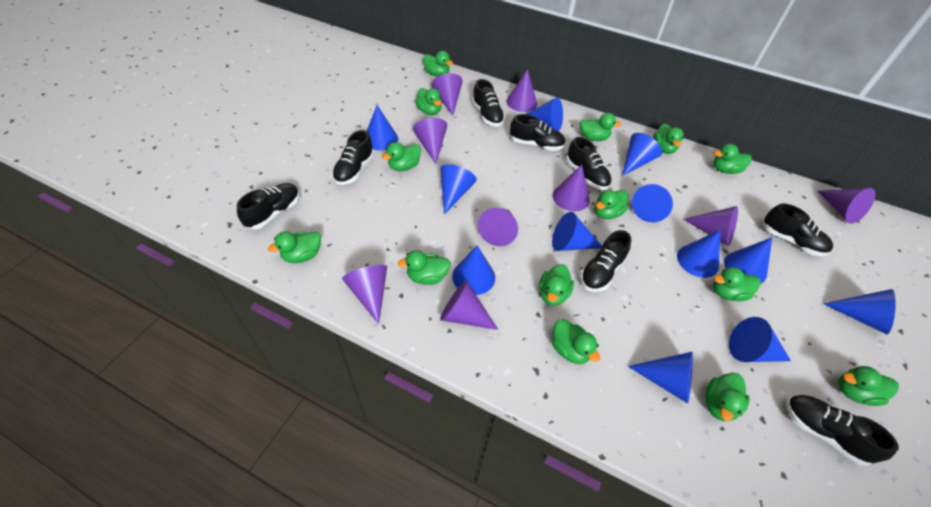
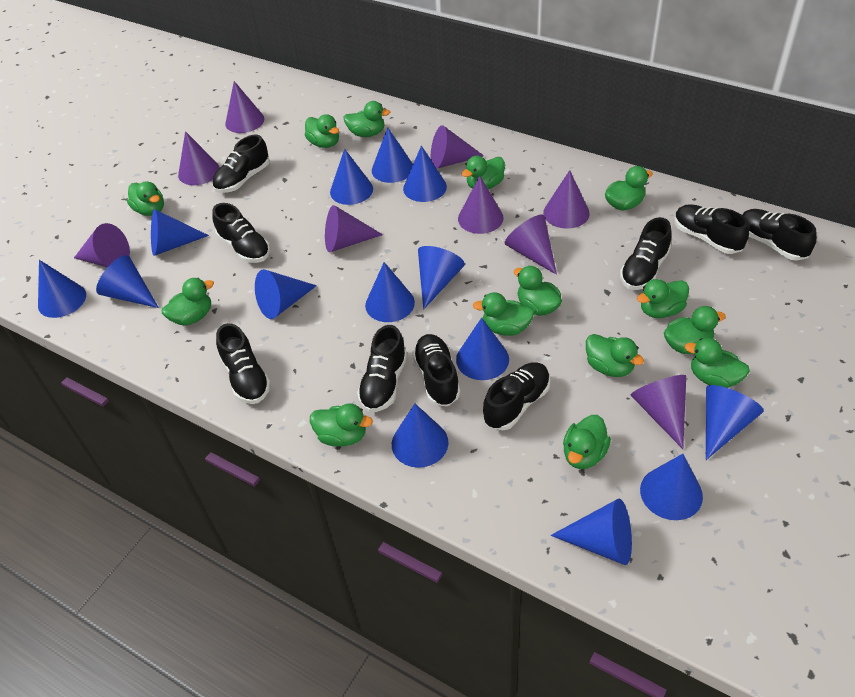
black shoe: 8 -> 9
blue cone: 12 -> 14

